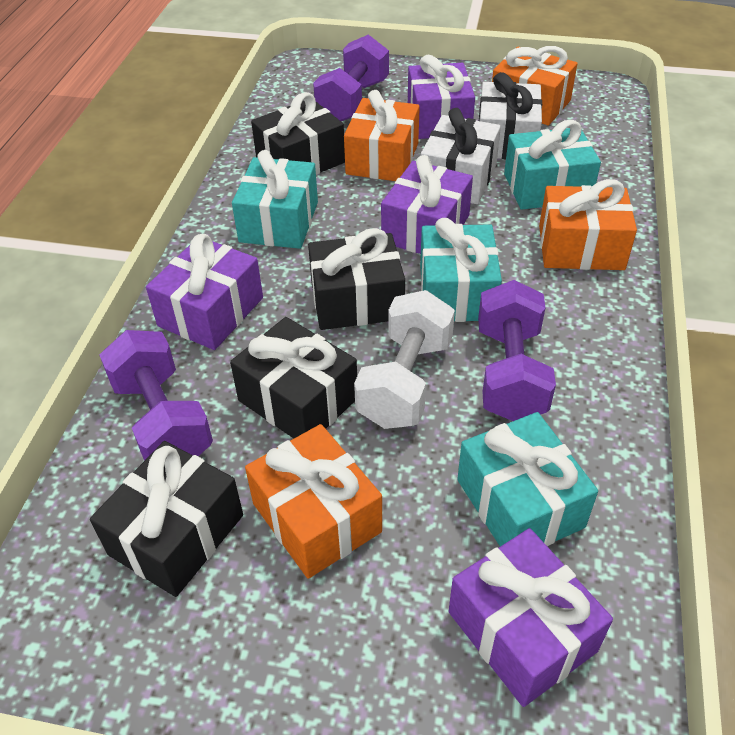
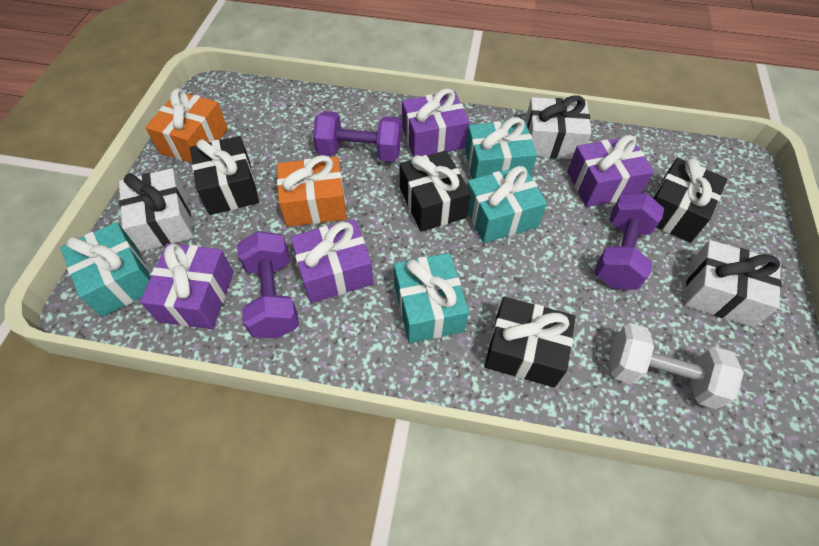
orange gift: 4 -> 2
white gift: 2 -> 3

